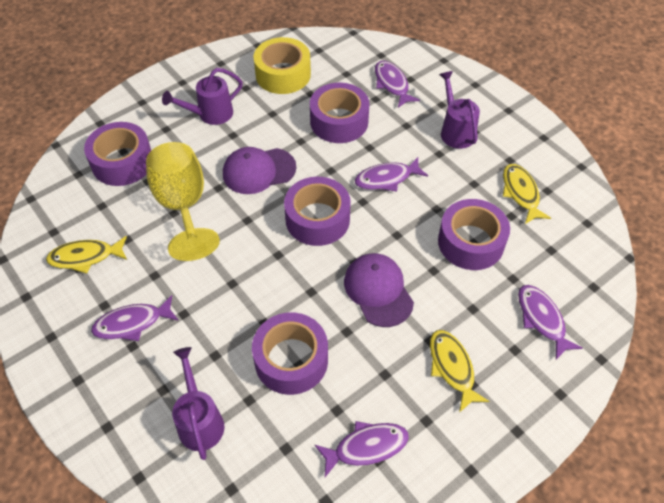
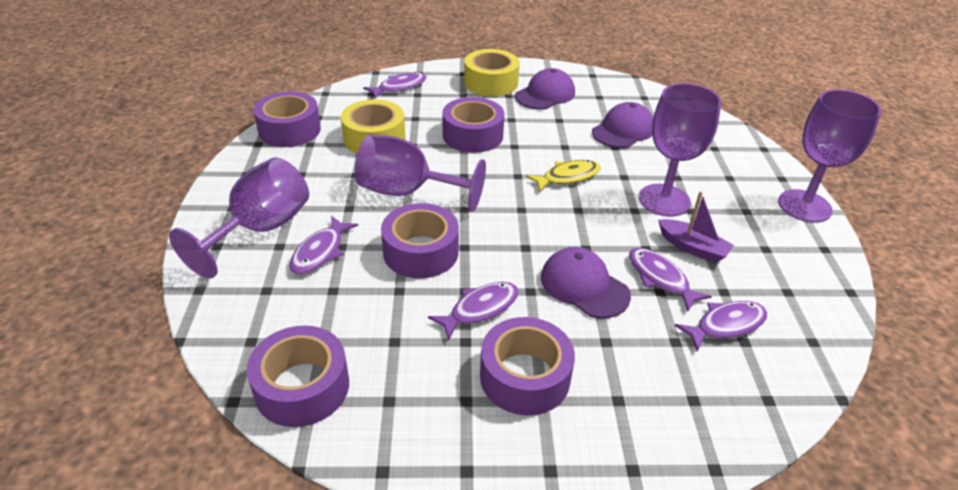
purple boat: 0 -> 1
purple cap: 2 -> 3
purple goblet: 0 -> 4
purple watering can: 3 -> 0
yellow fish: 3 -> 1
yellow goblet: 1 -> 0
yellow tape: 1 -> 2

